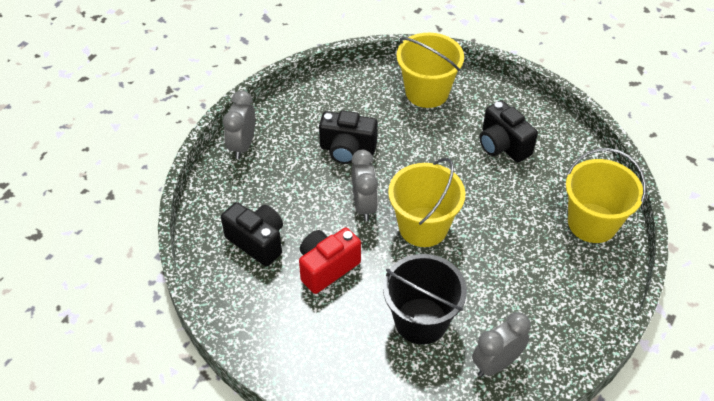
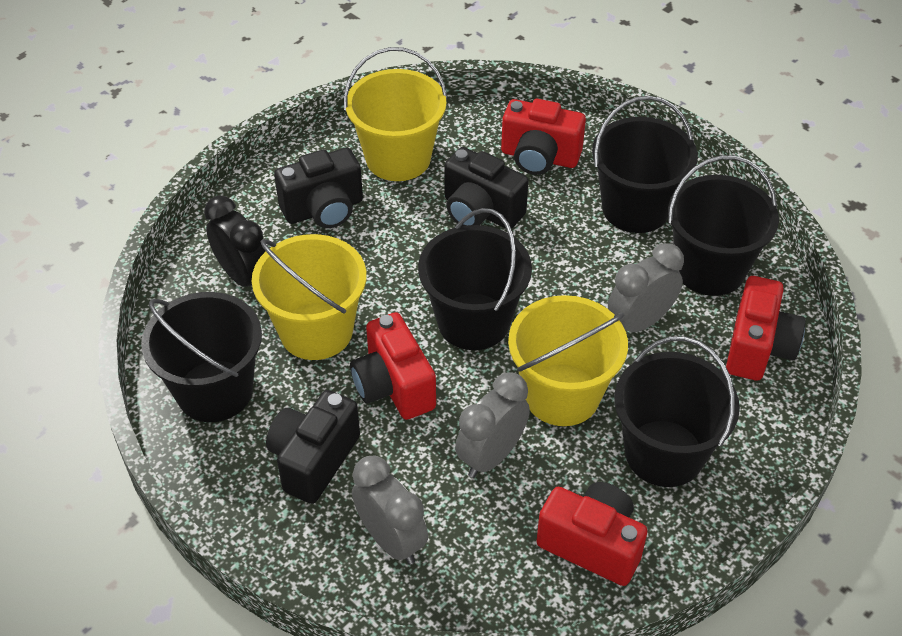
black bucket: 1 -> 5
black clock: 0 -> 1
red camera: 1 -> 4

